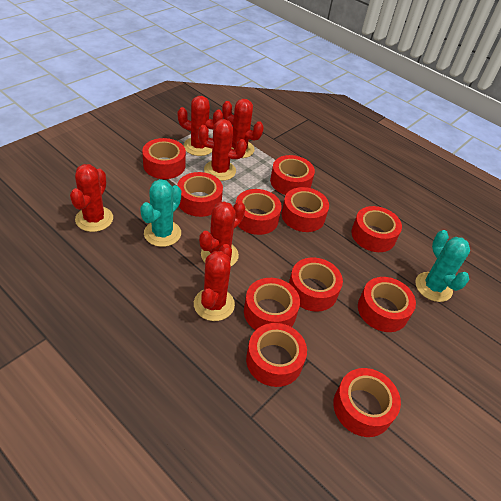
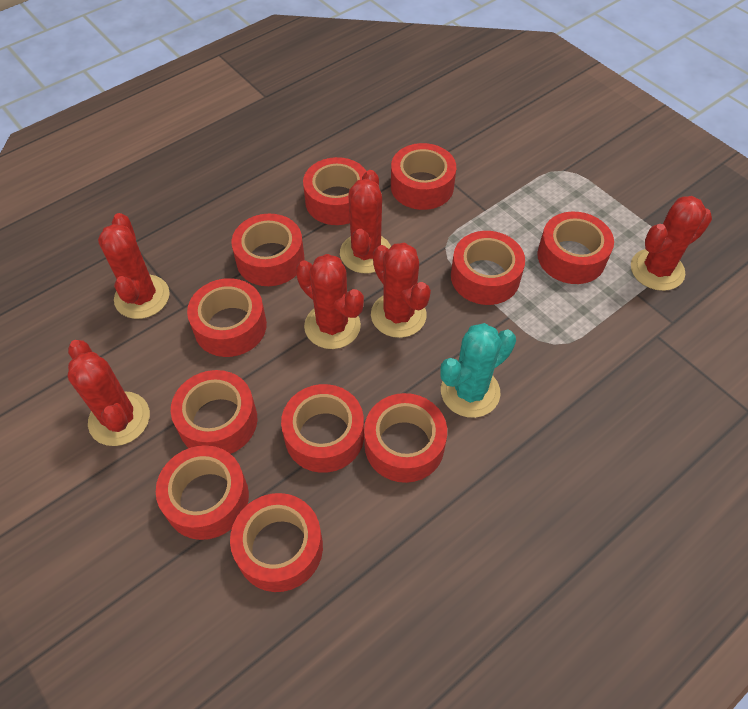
turquoise cactus: 2 -> 1

